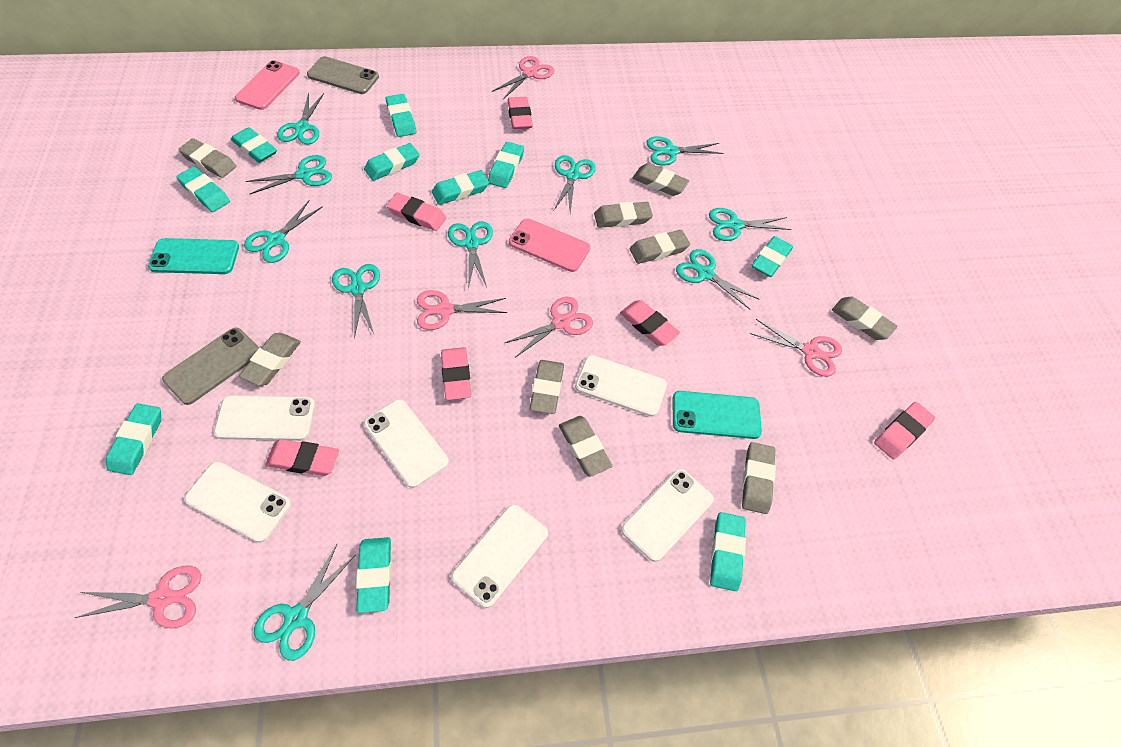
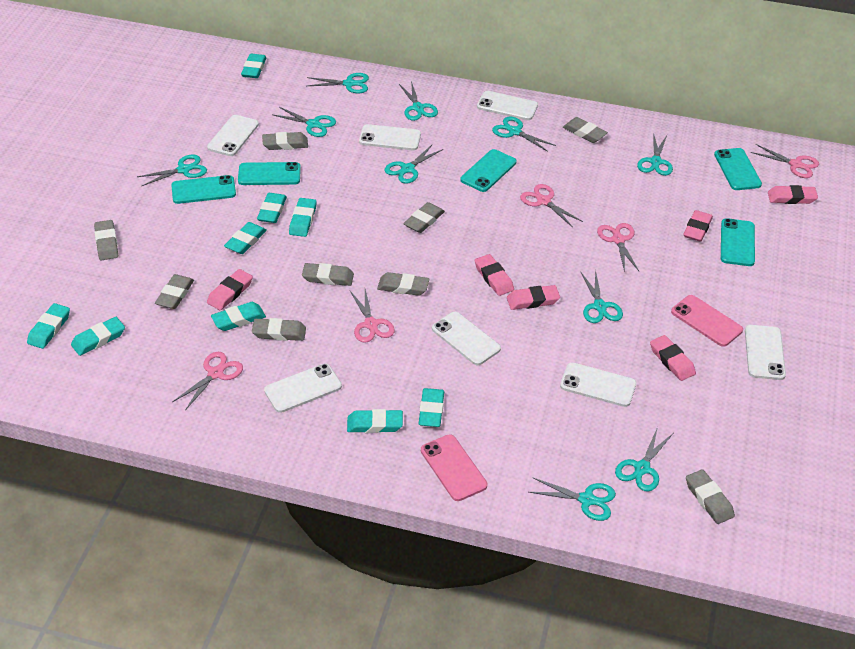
grey phone: 2 -> 0
turquoise eraser: 10 -> 9
turquoise phone: 2 -> 5
white phone: 6 -> 7

